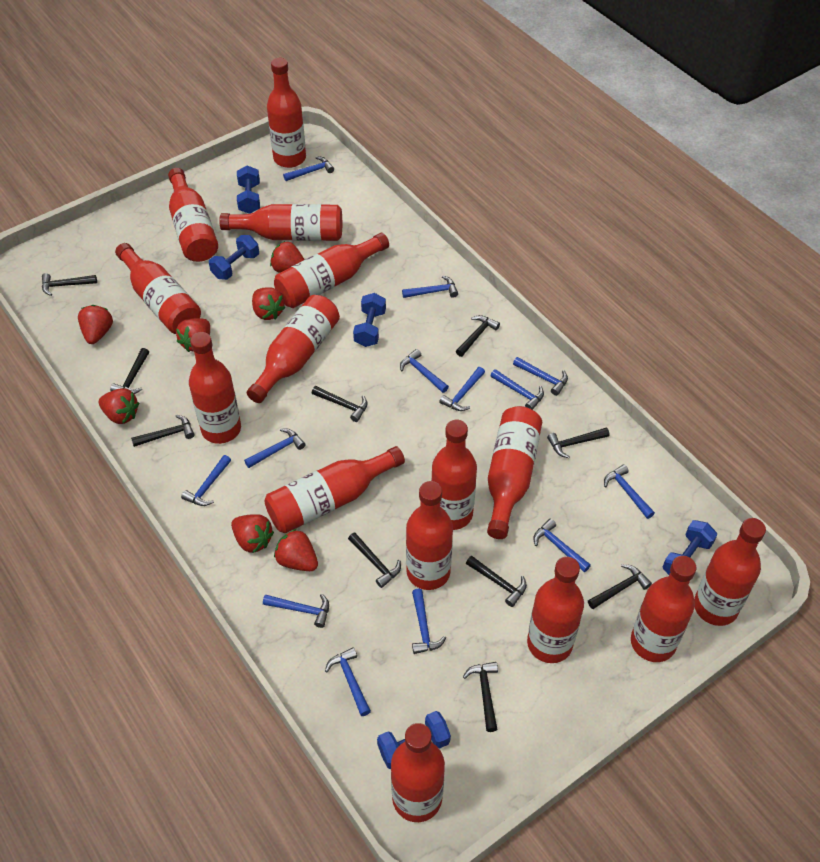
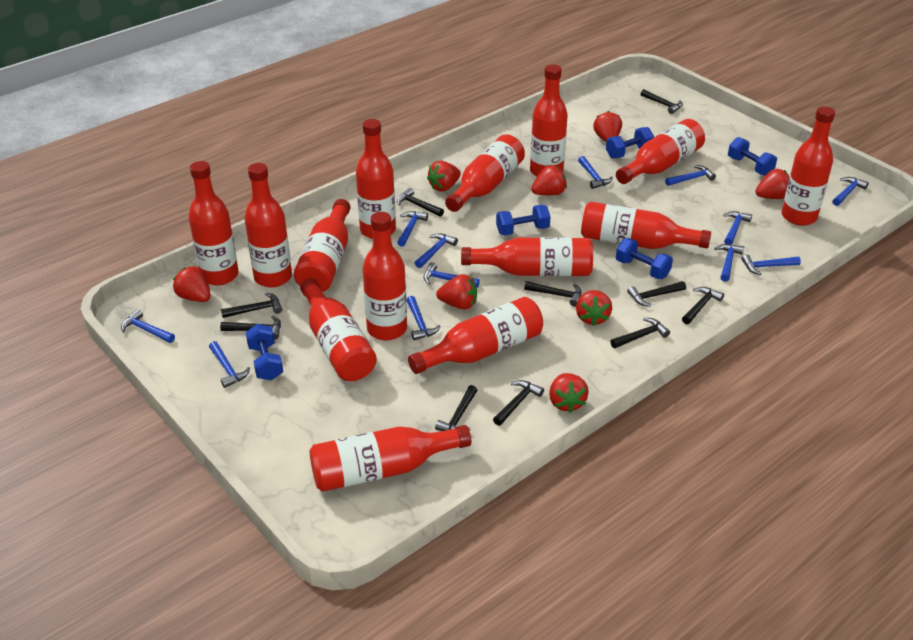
blue hammer: 13 -> 12
red bottle: 15 -> 14
red strawberry: 7 -> 8

